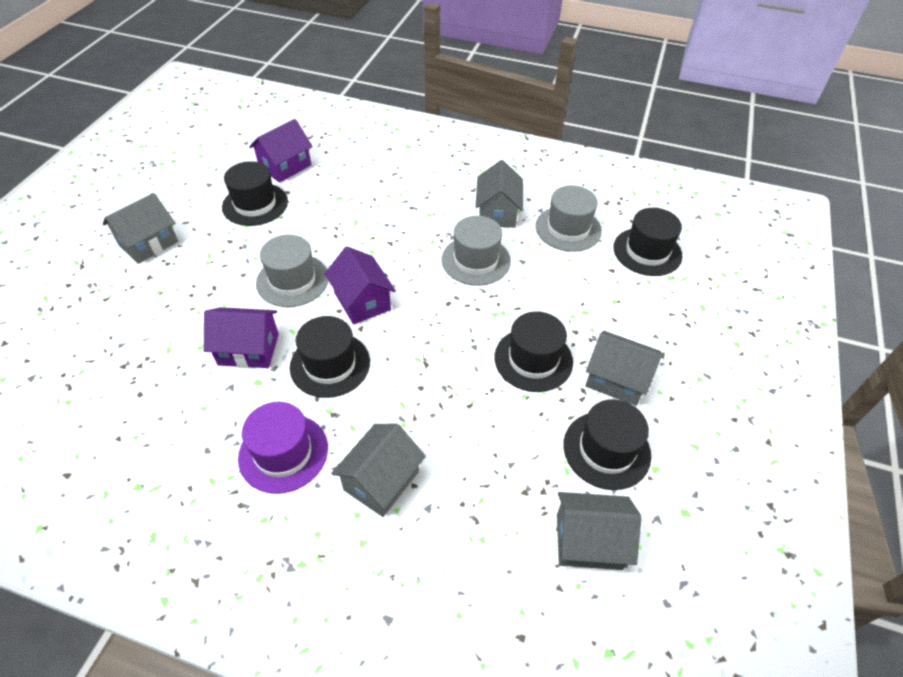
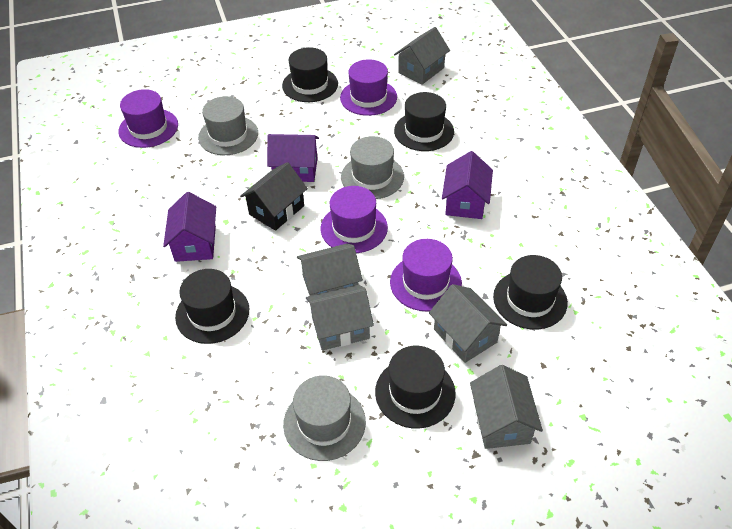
black house: 0 -> 1
purple hat: 1 -> 4

